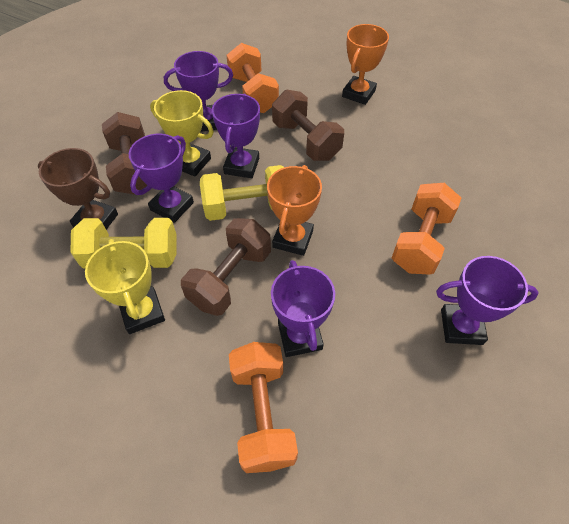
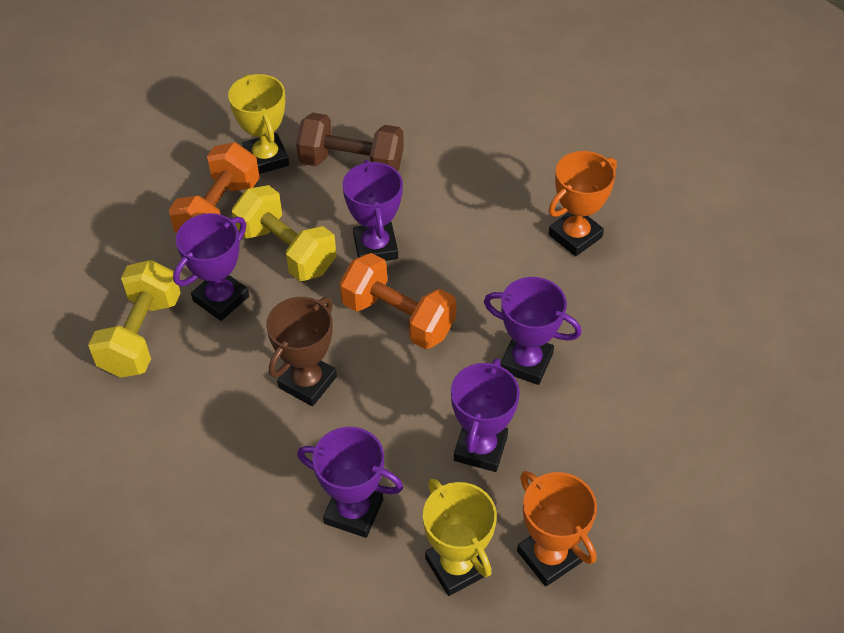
brown dumbbell: 3 -> 1
orange dumbbell: 3 -> 2

